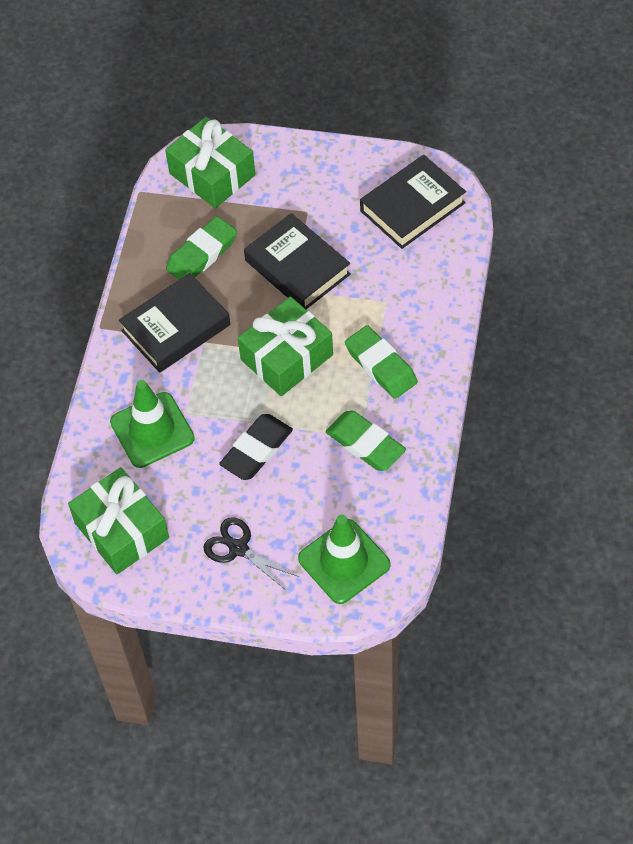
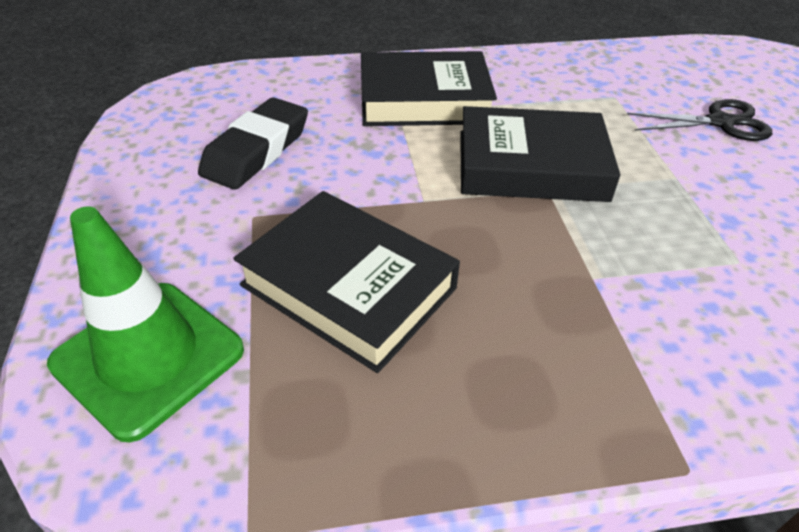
green eraser: 3 -> 0
green gift: 3 -> 0
green traffic cone: 2 -> 1

